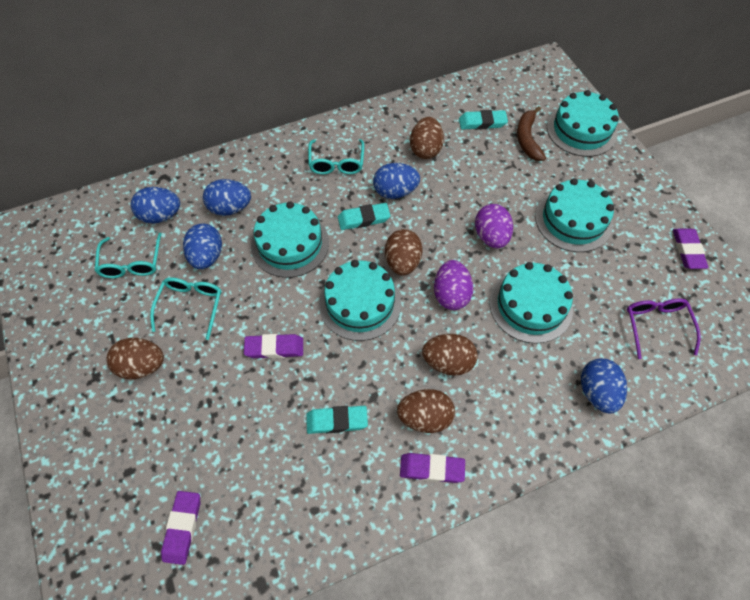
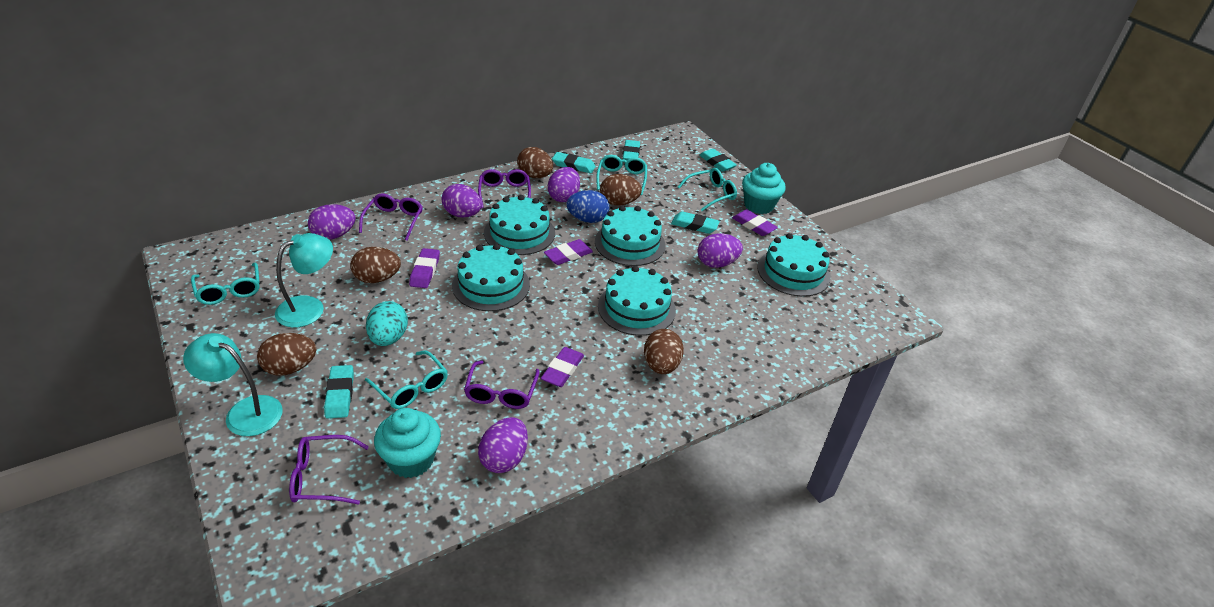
blue egg: 5 -> 1
brown banana: 1 -> 0
purple egg: 2 -> 5
purple glasses: 1 -> 4
turquoise cupcake: 0 -> 2
turquoise egg: 0 -> 1
turquoise eraser: 3 -> 5
turquoise glasses: 3 -> 4
turquoise lamp: 0 -> 2

